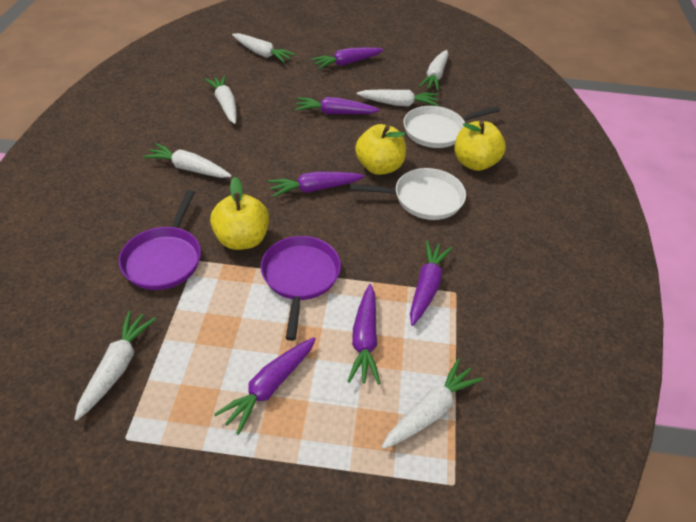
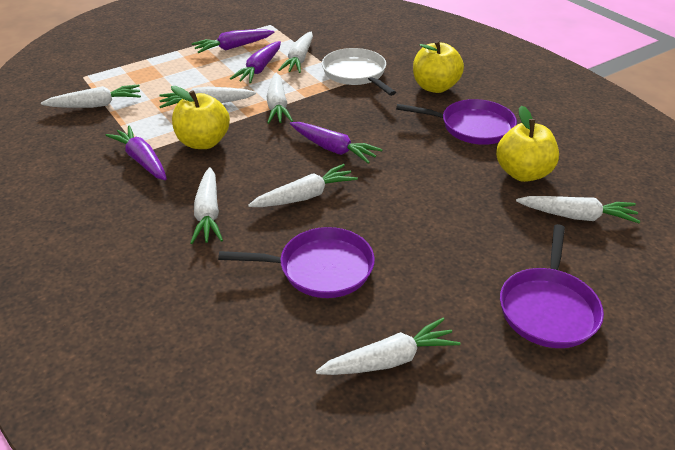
purple carrot: 6 -> 4
purple pan: 2 -> 3
white carrot: 7 -> 8
white pan: 2 -> 1

